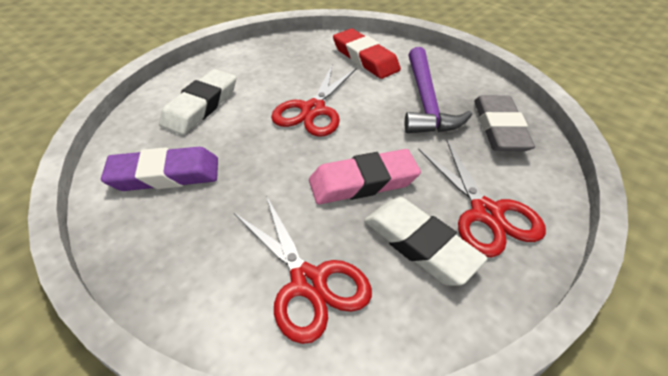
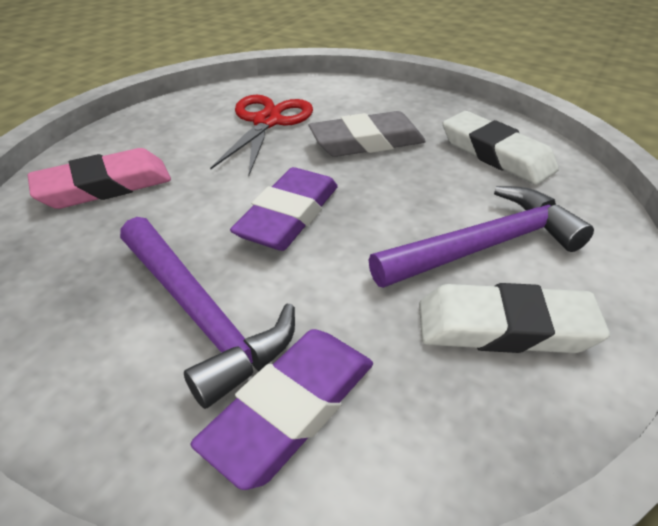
purple eraser: 1 -> 2
purple hammer: 1 -> 2
red eraser: 1 -> 0
red scissors: 3 -> 1

